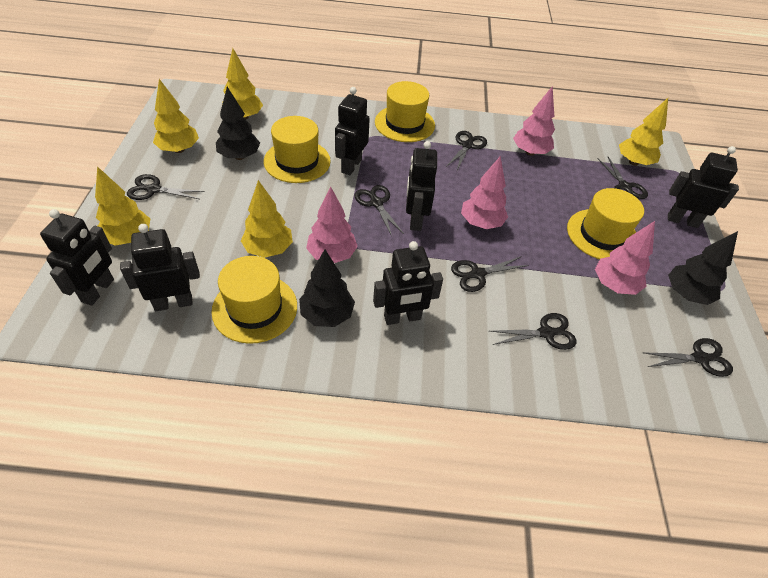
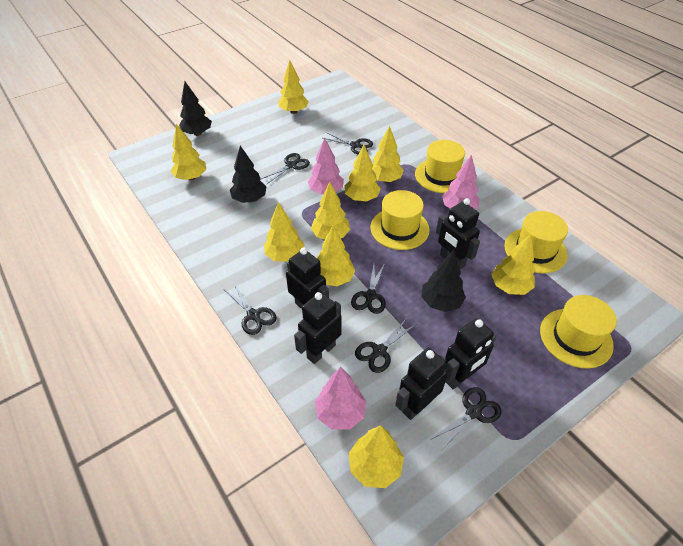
black robot: 6 -> 5
black scissors: 7 -> 6
pink tree: 4 -> 3
yellow tree: 5 -> 9

